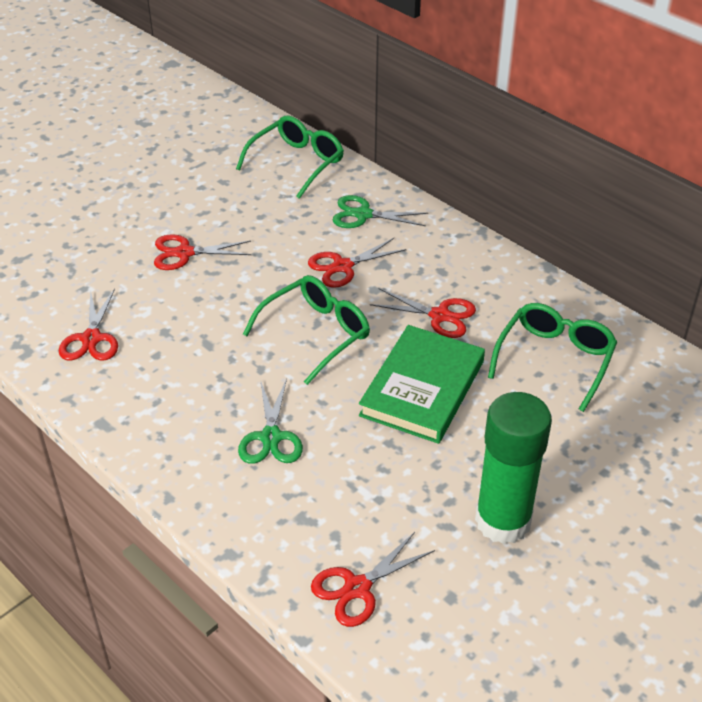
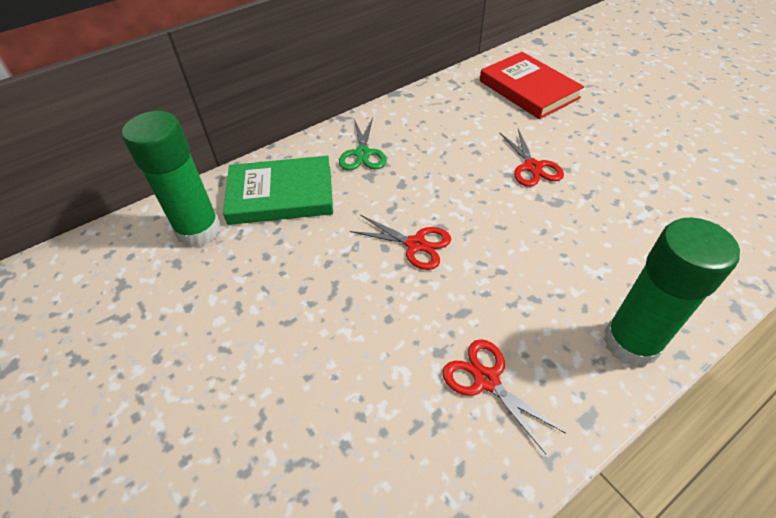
green glasses: 3 -> 0
green glue stick: 1 -> 2
green scissors: 2 -> 1
red book: 0 -> 1
red scissors: 5 -> 3

